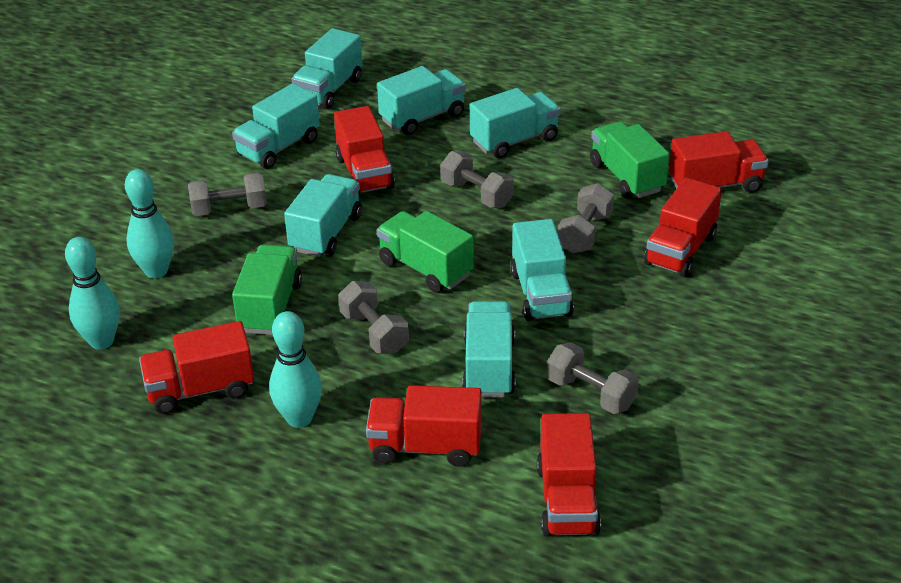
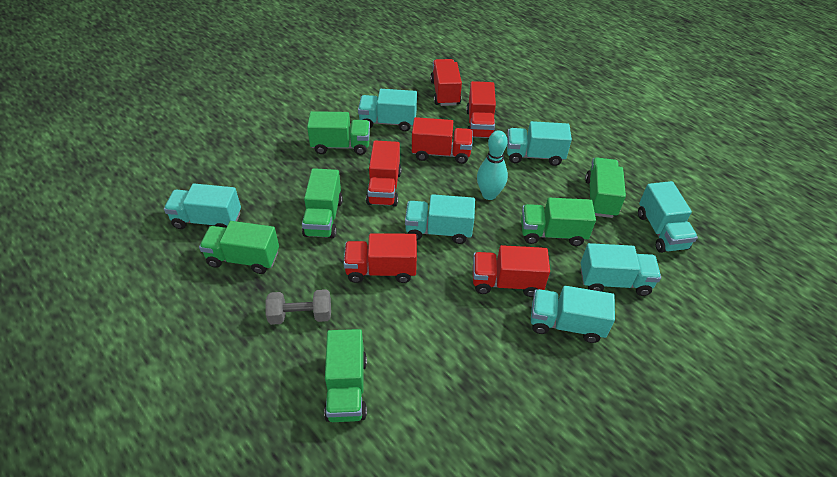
green truck: 3 -> 6
grey dumbbell: 5 -> 1
turquoise bowling pin: 3 -> 1

